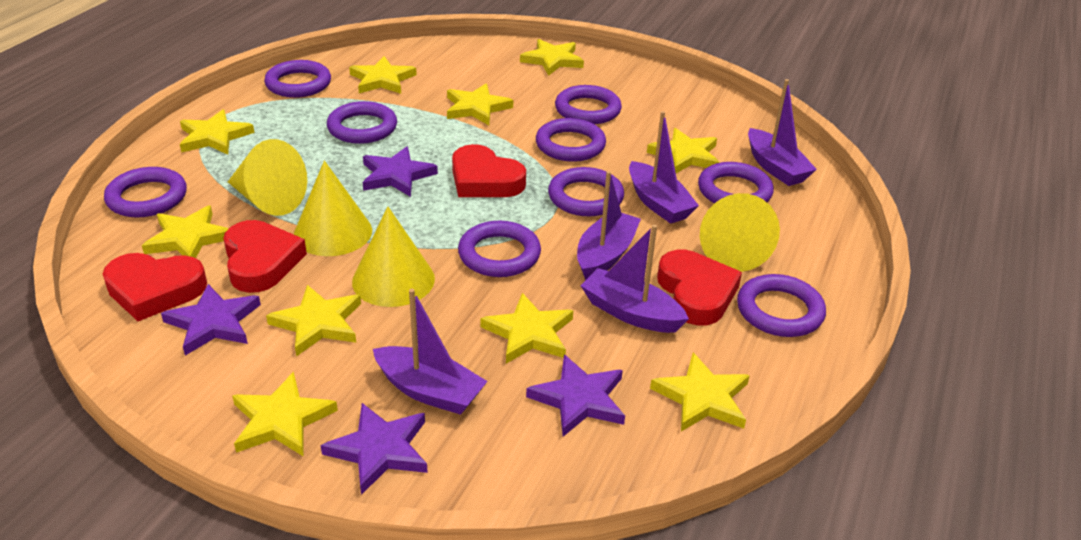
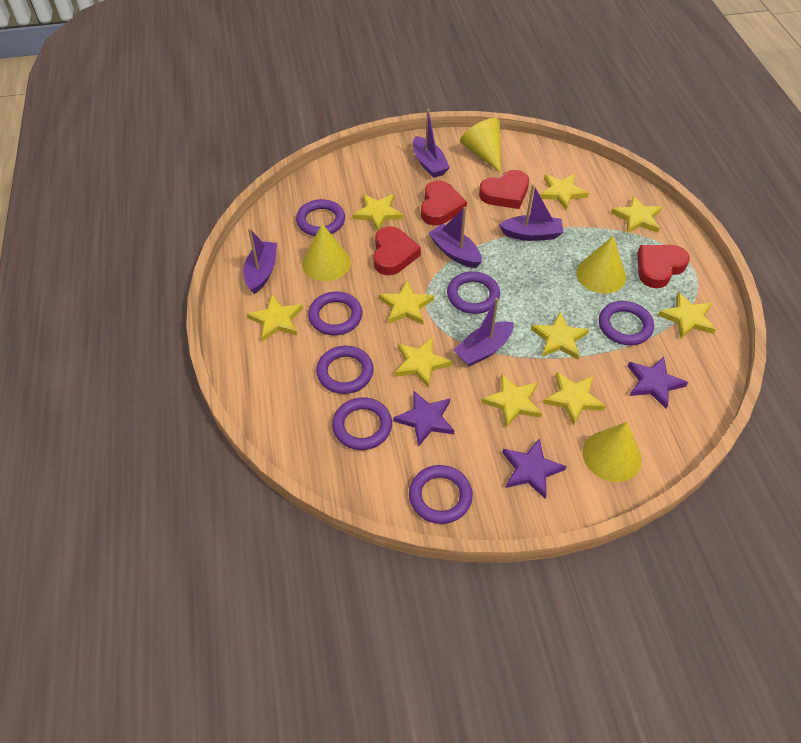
purple ring: 9 -> 7
purple star: 4 -> 3

